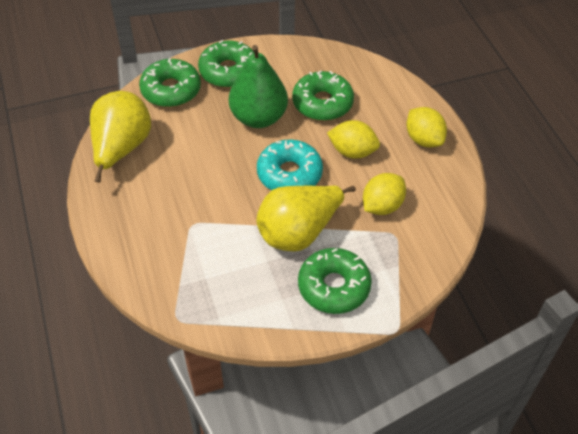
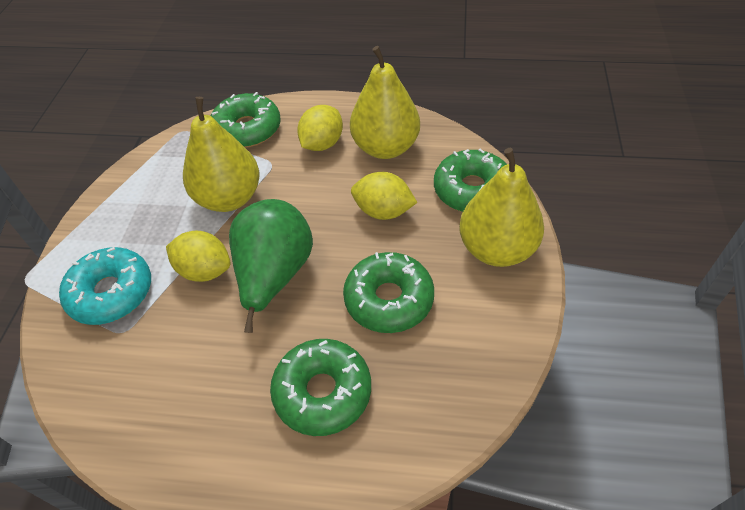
yellow pear: 2 -> 3

